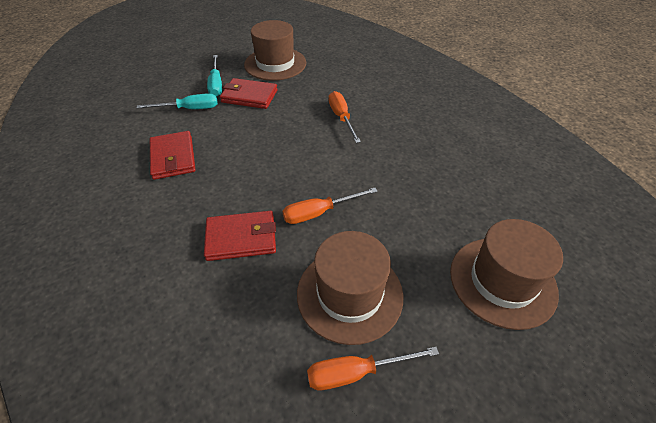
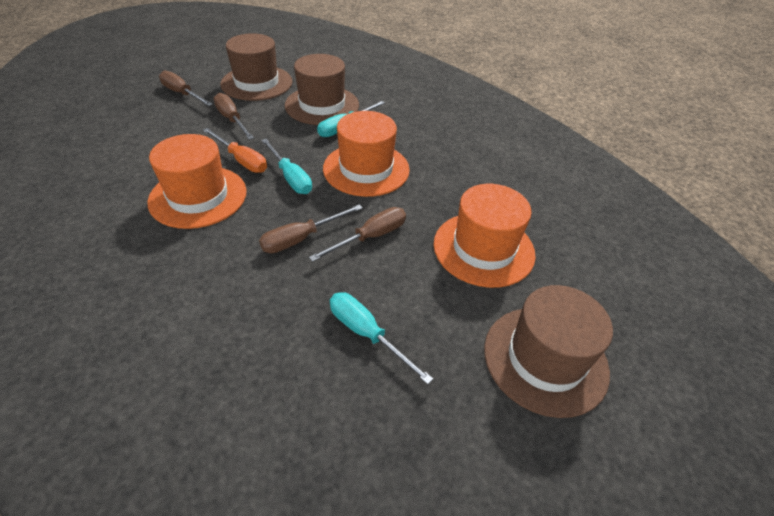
brown screwdriver: 0 -> 4
orange hat: 0 -> 3
orange screwdriver: 3 -> 1
red wallet: 3 -> 0
turquoise screwdriver: 2 -> 3

